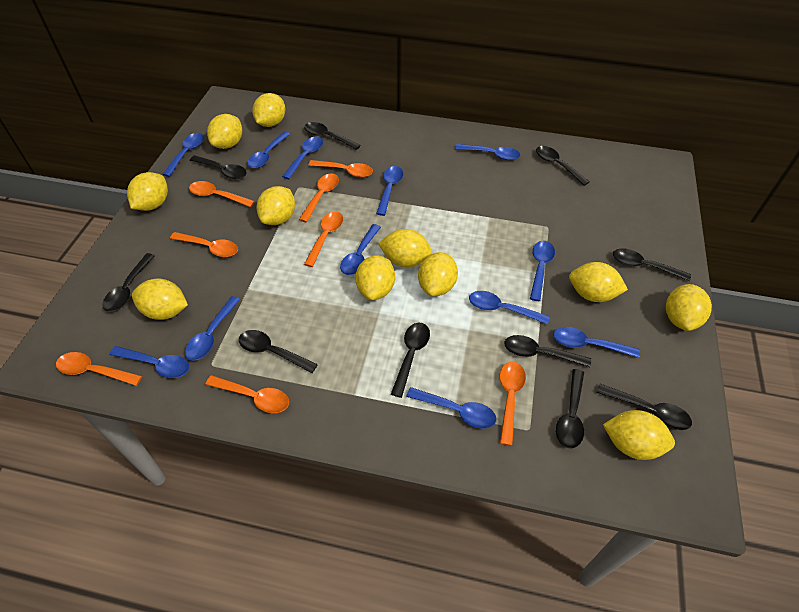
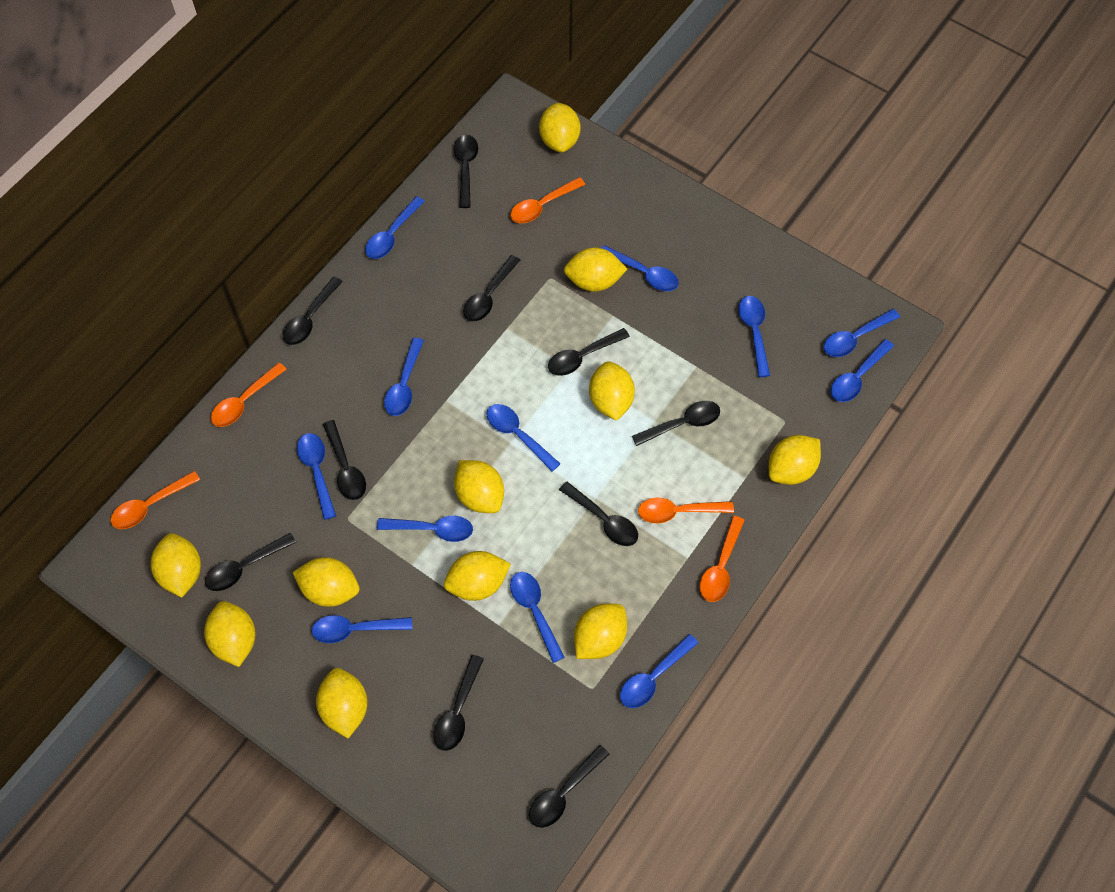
orange spoon: 8 -> 5

